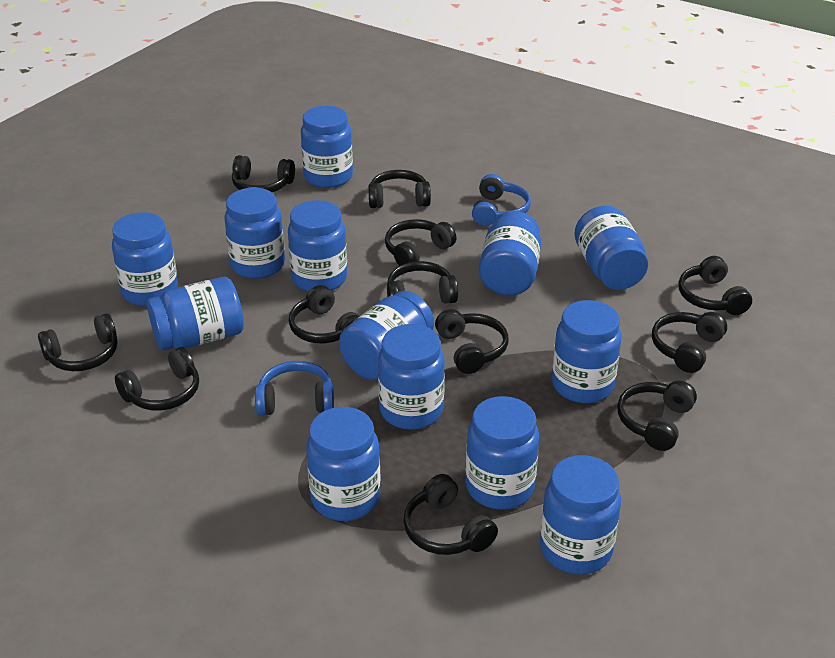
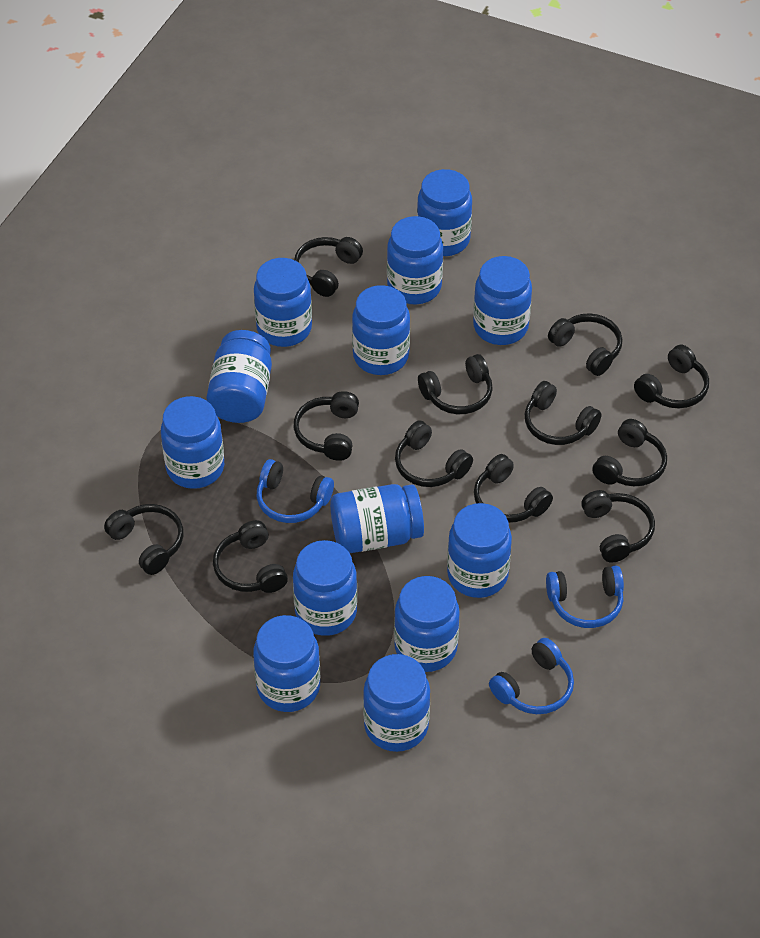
blue headphones: 2 -> 3

